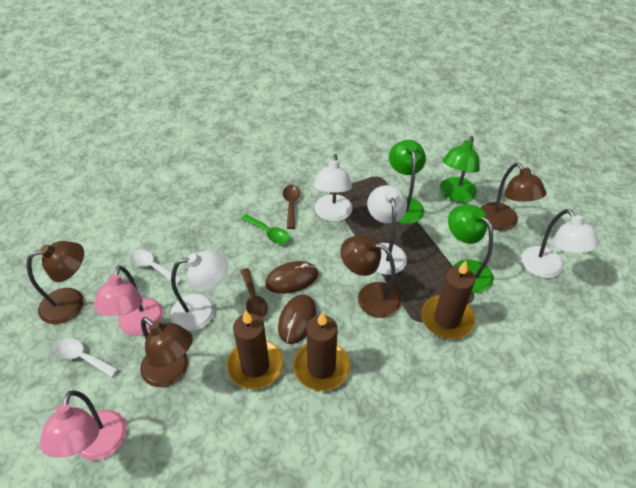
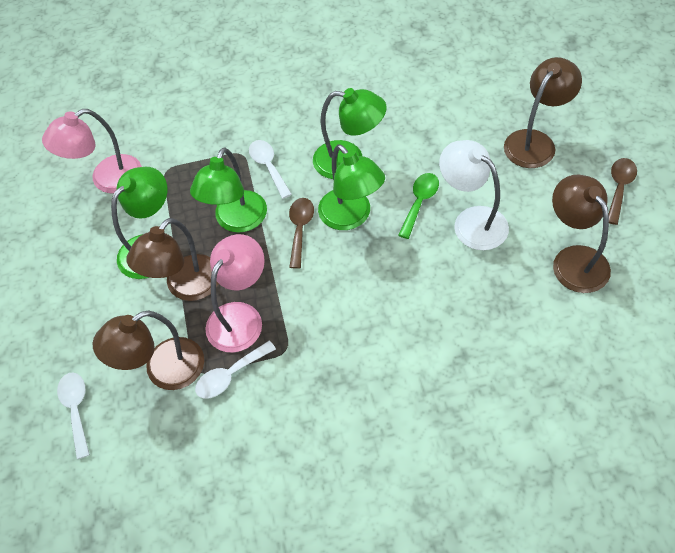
brown candle: 3 -> 0
brown mouse: 2 -> 0
green lamp: 3 -> 4
white lamp: 4 -> 1
white spoon: 2 -> 3

